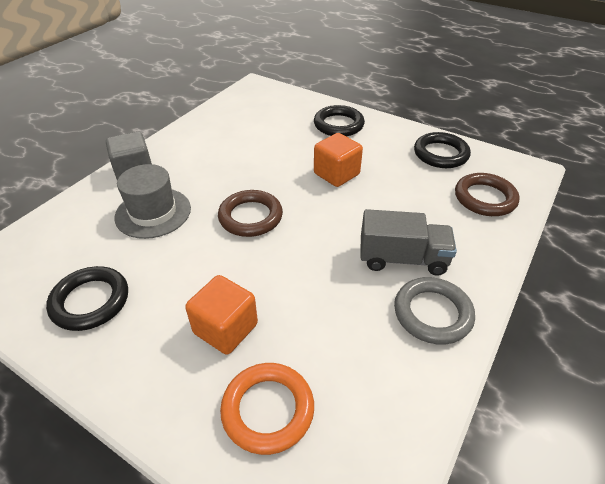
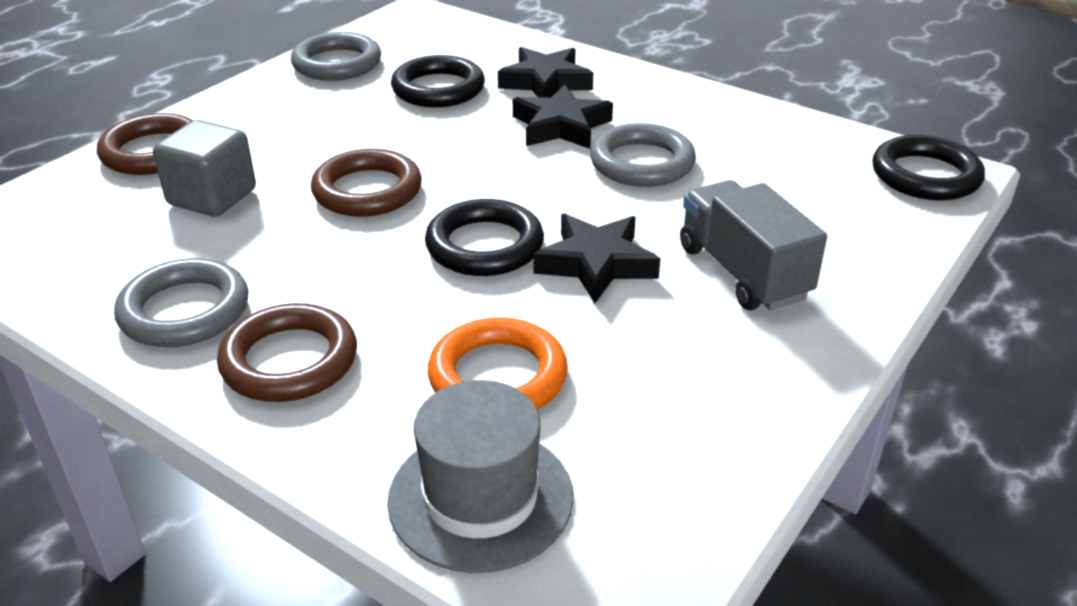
black star: 0 -> 3
brown ring: 2 -> 3
grey ring: 1 -> 3
orange cube: 2 -> 0

